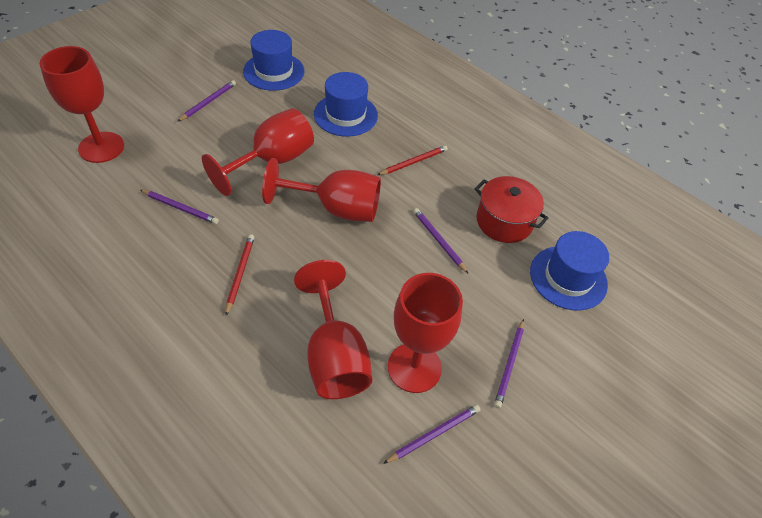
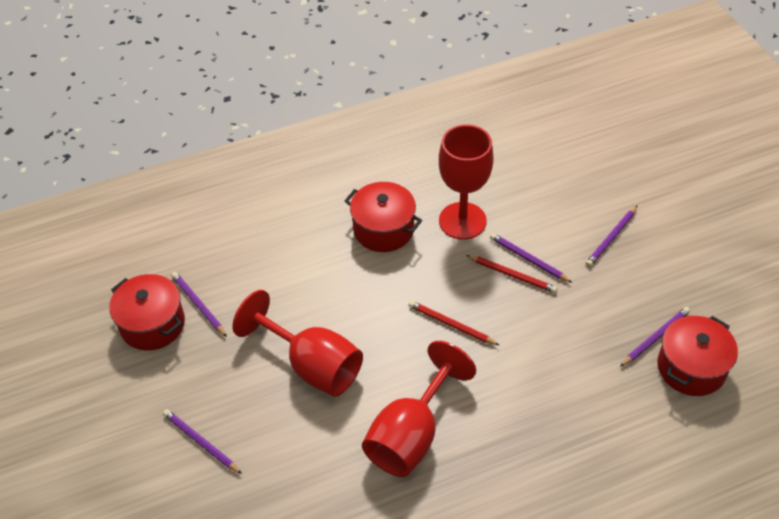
blue hat: 3 -> 0
red goblet: 5 -> 3
red pot: 1 -> 3

